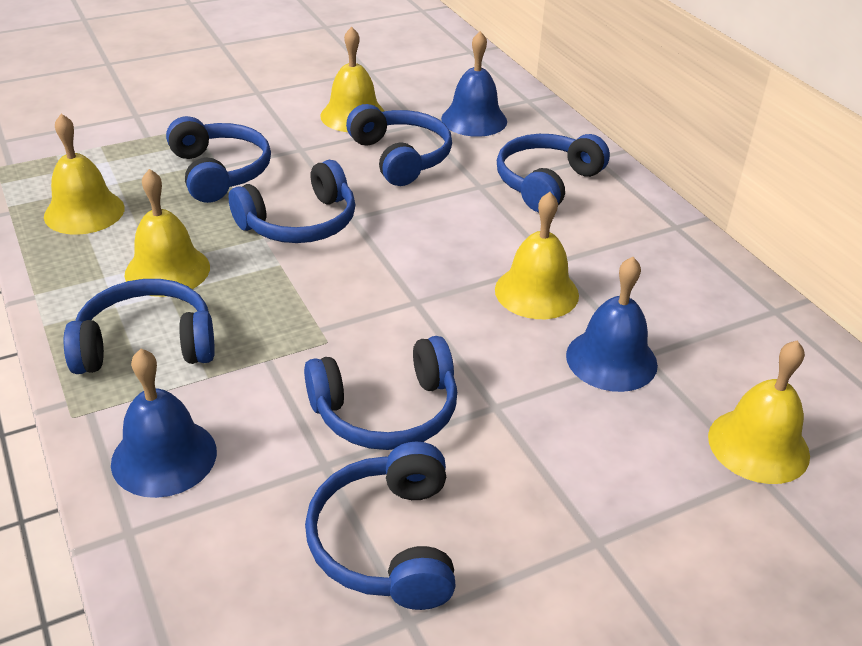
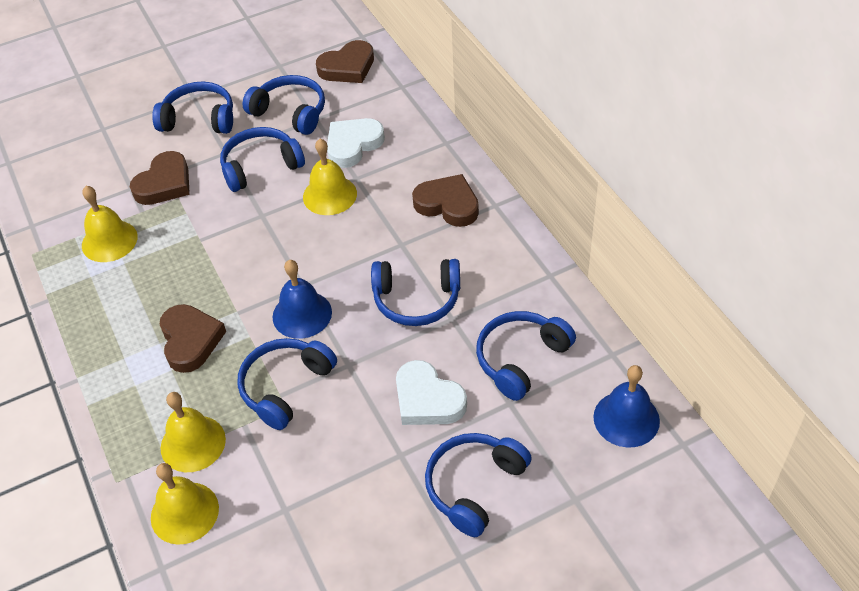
blue bell: 3 -> 2
brown heart: 0 -> 4
white heart: 0 -> 2
yellow bell: 5 -> 4

